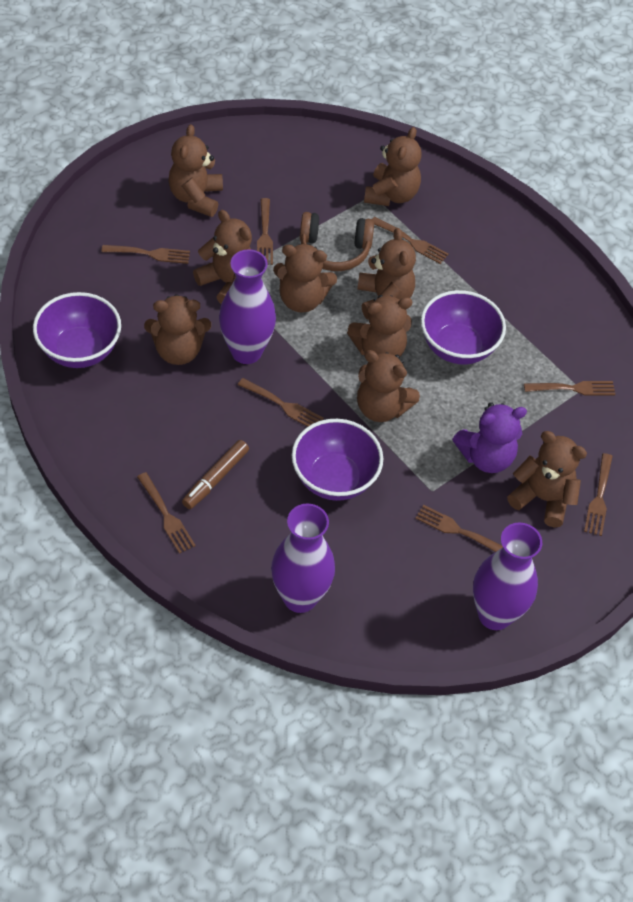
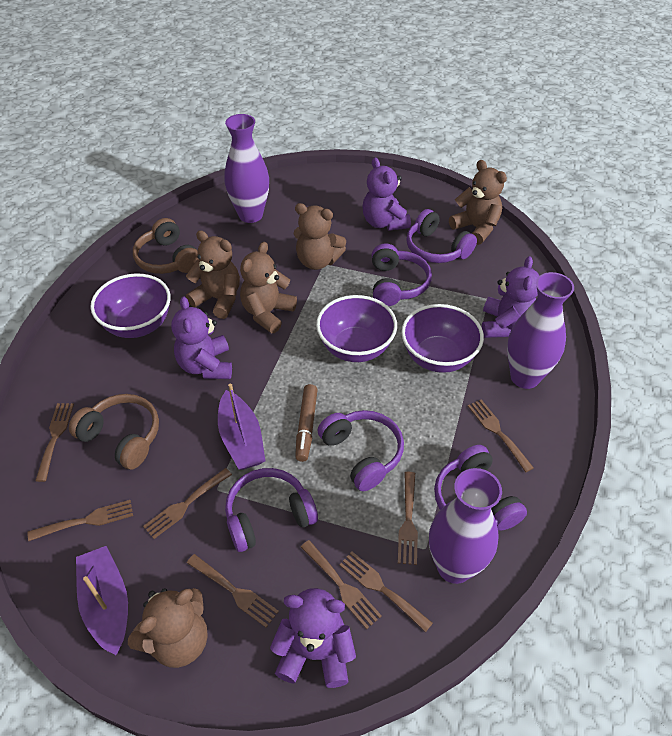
brown headphones: 1 -> 2
brown teddy bear: 9 -> 5
purple boat: 0 -> 2
purple headphones: 0 -> 5
purple teddy bear: 1 -> 4

